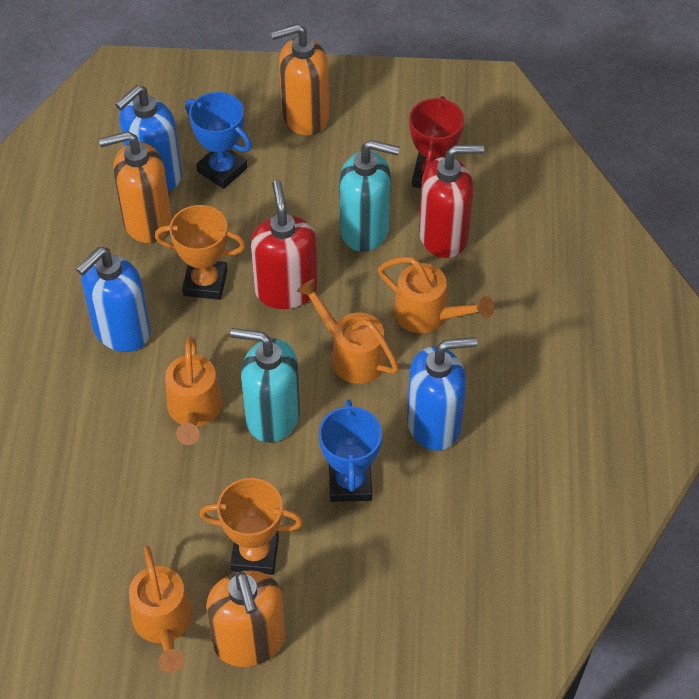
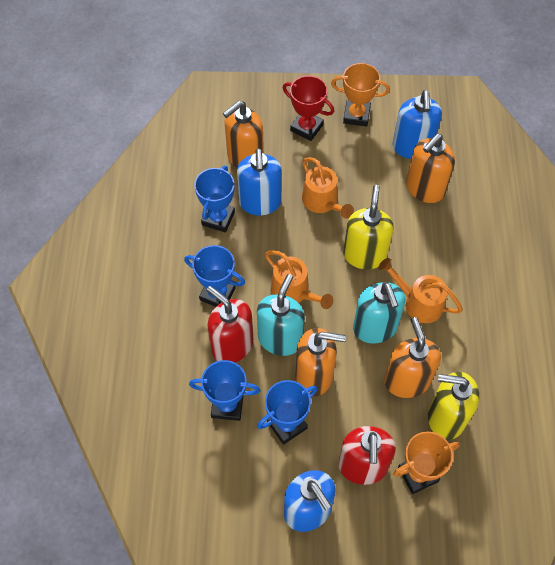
blue trophy: 2 -> 4
orange soap dispenser: 3 -> 4
orange watering can: 4 -> 3
yellow soap dispenser: 0 -> 2

